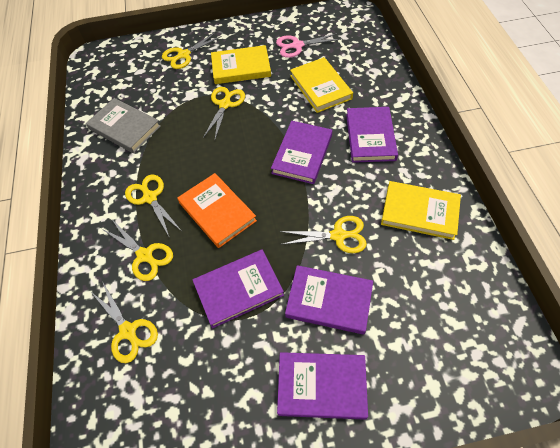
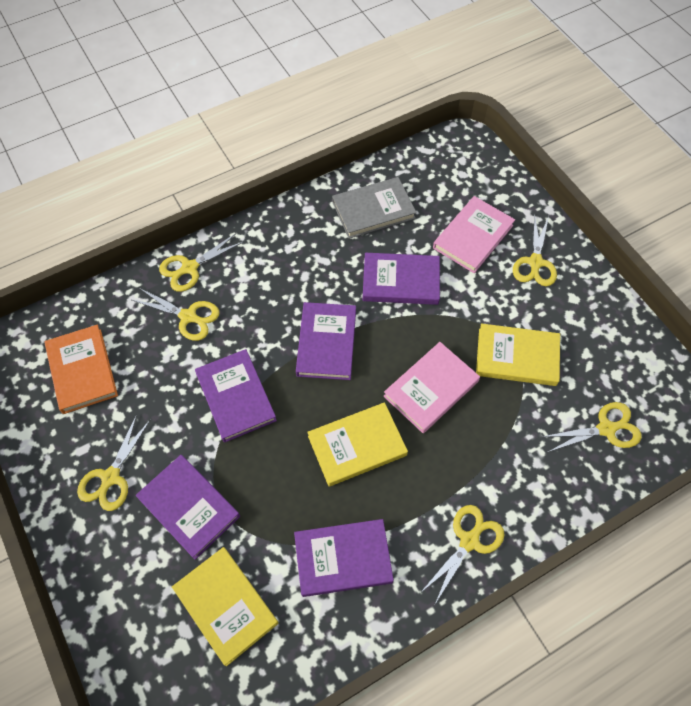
pink book: 0 -> 2
pink scissors: 1 -> 0

